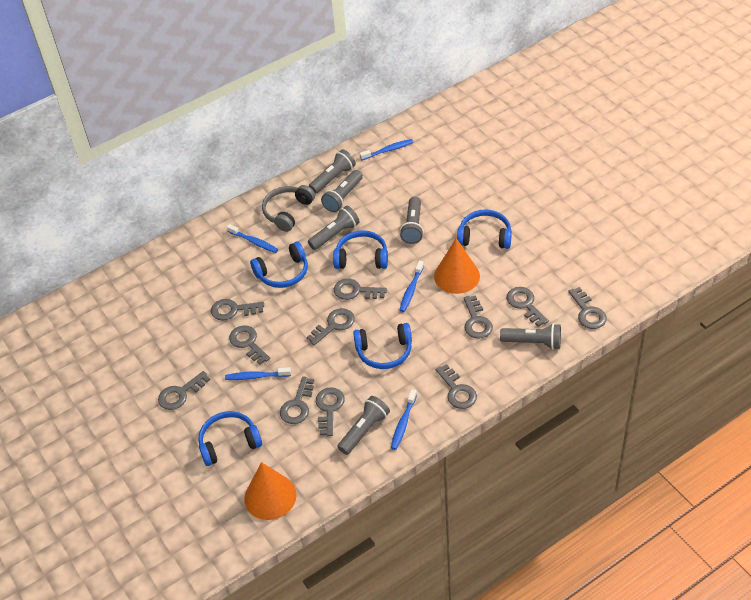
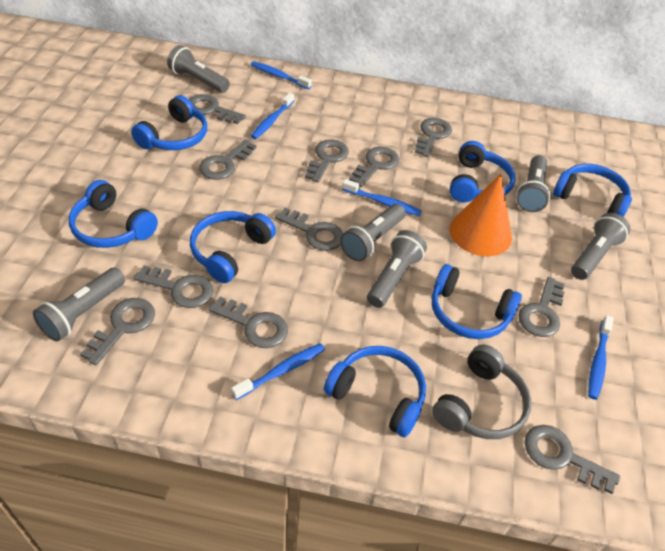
blue headphones: 5 -> 7
orange cone: 2 -> 1

